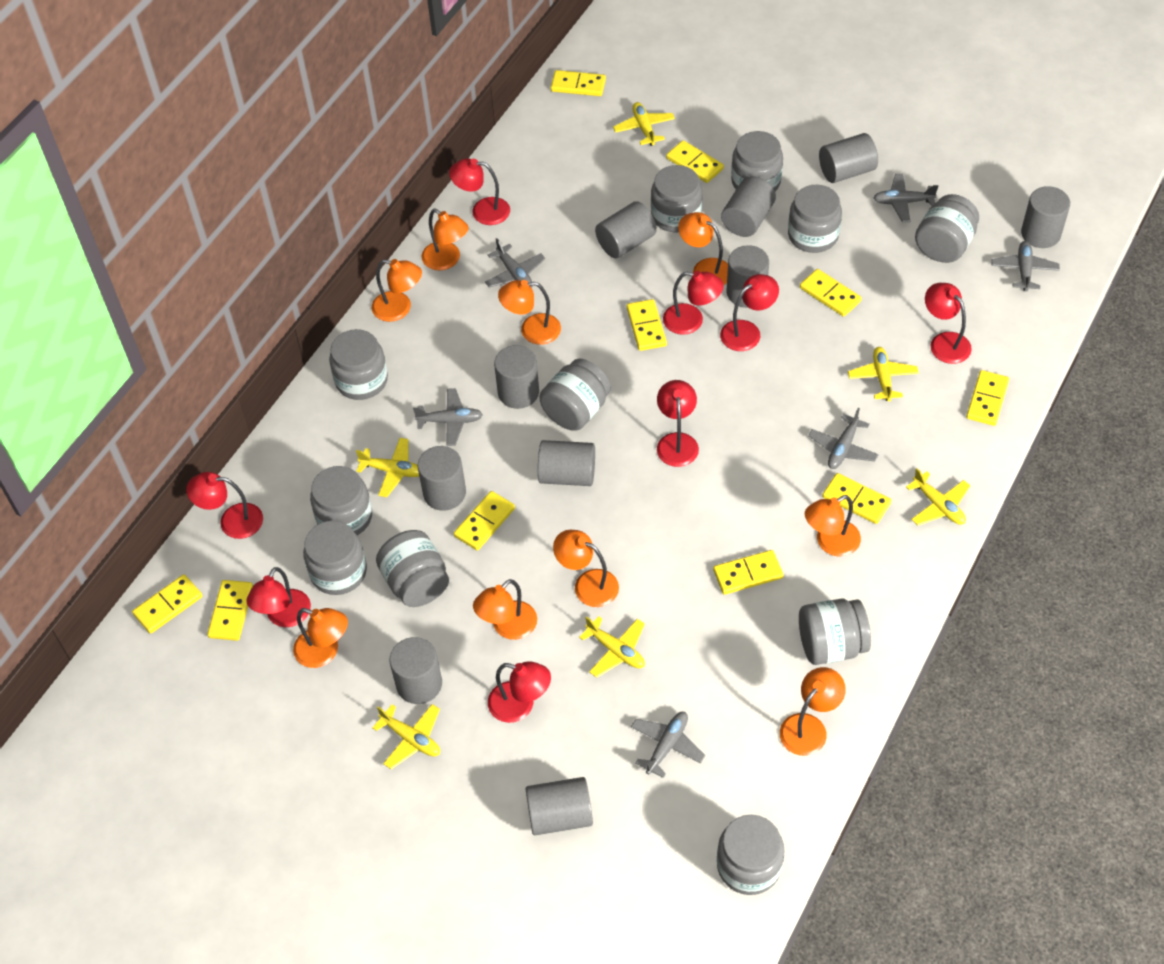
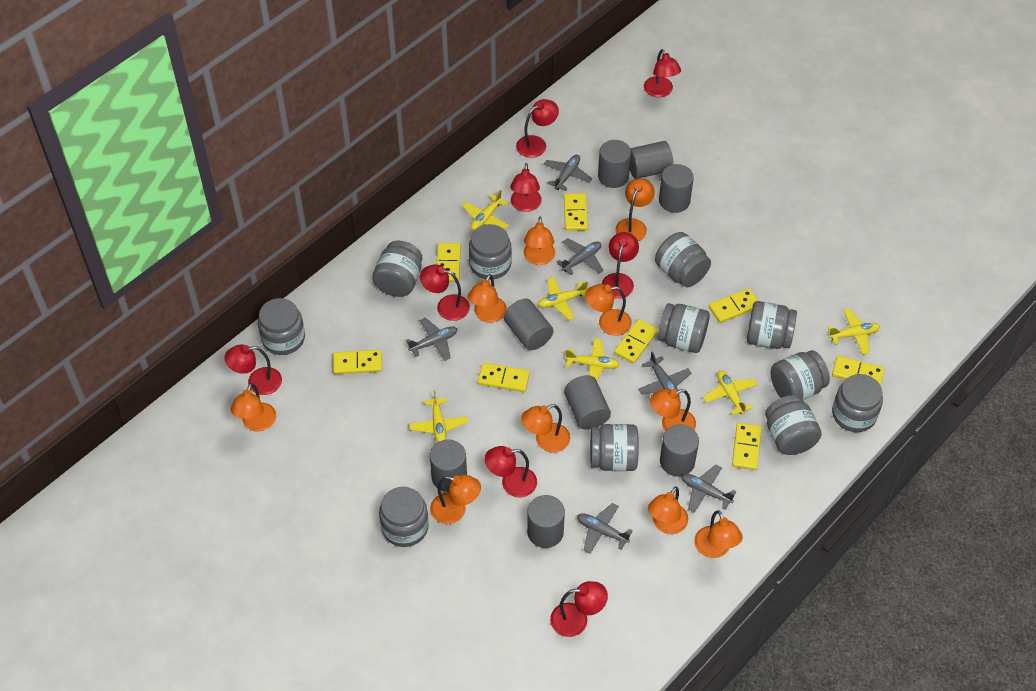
grey cylinder: 10 -> 8
orange lamp: 9 -> 10
yellow domino: 10 -> 8

